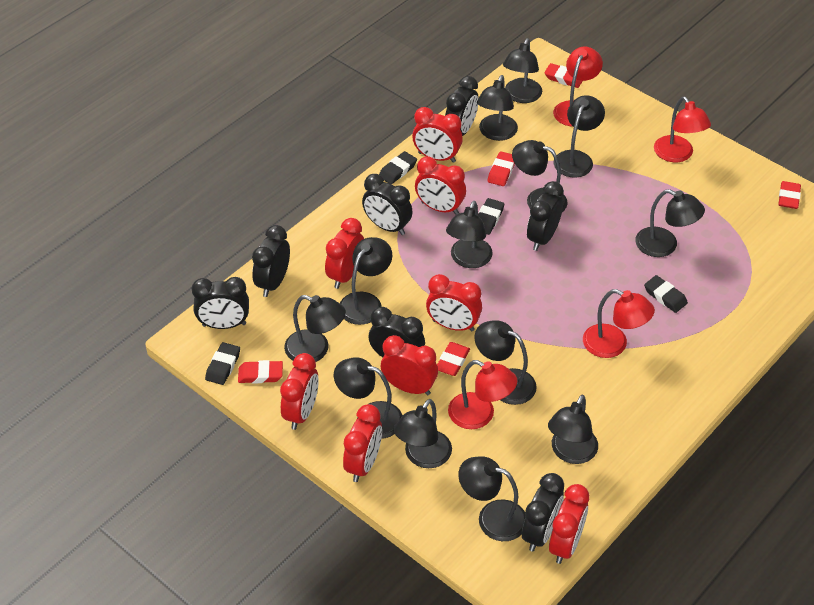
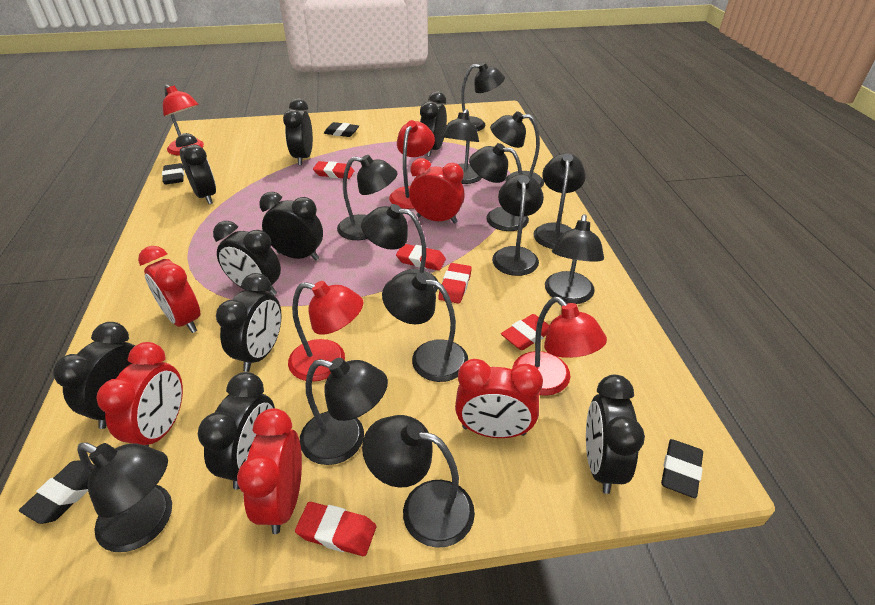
black clock: 7 -> 9
red clock: 8 -> 5

